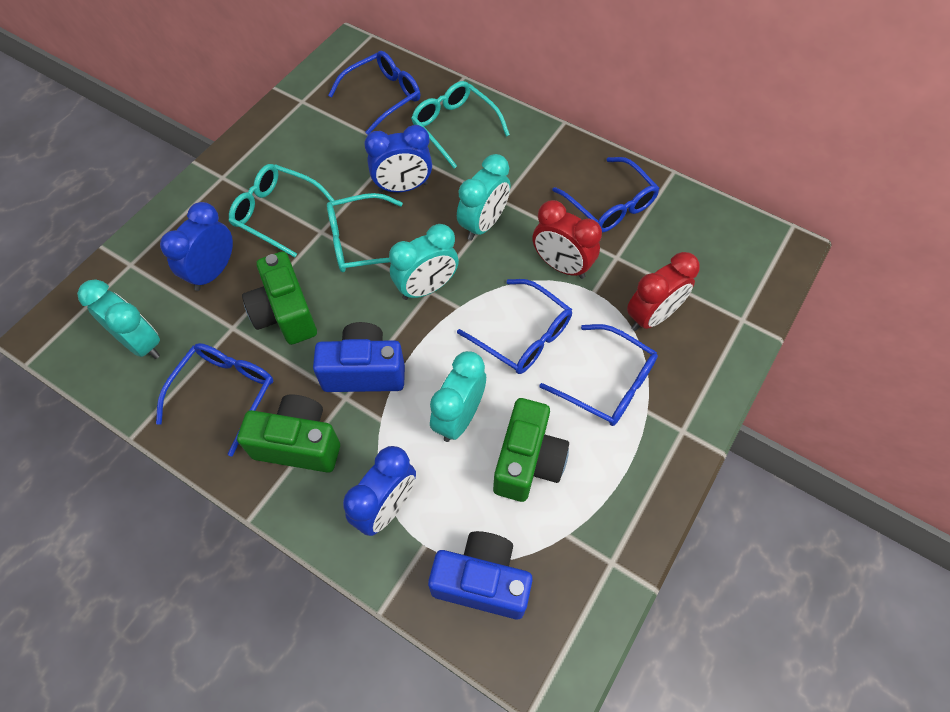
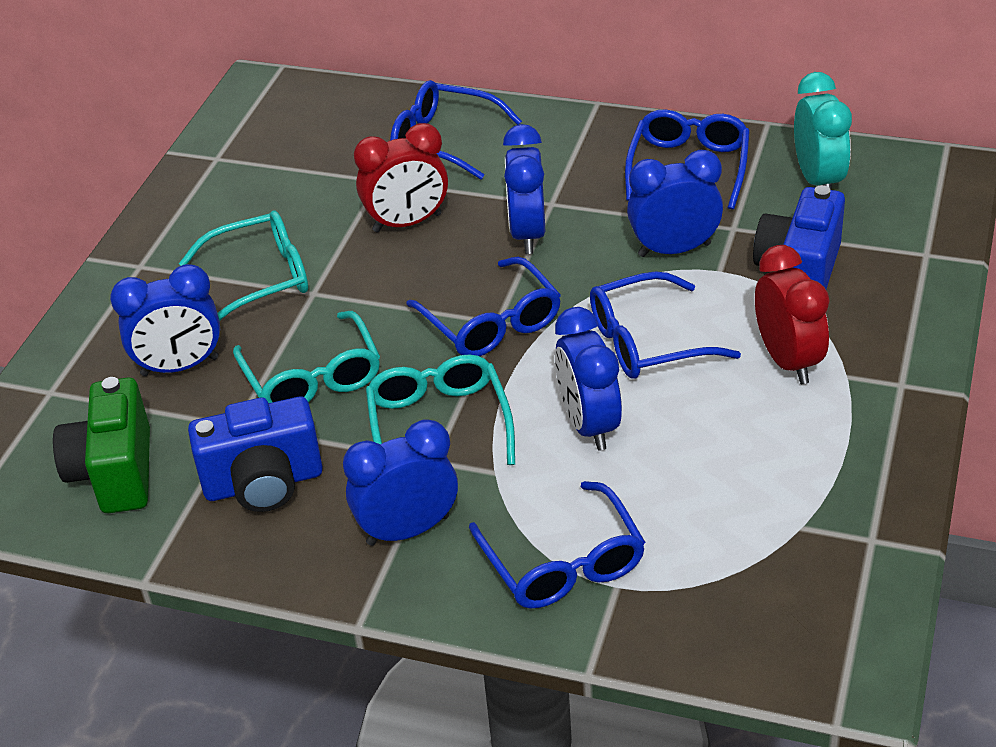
blue clock: 3 -> 5
green camera: 3 -> 1
turquoise clock: 4 -> 1

